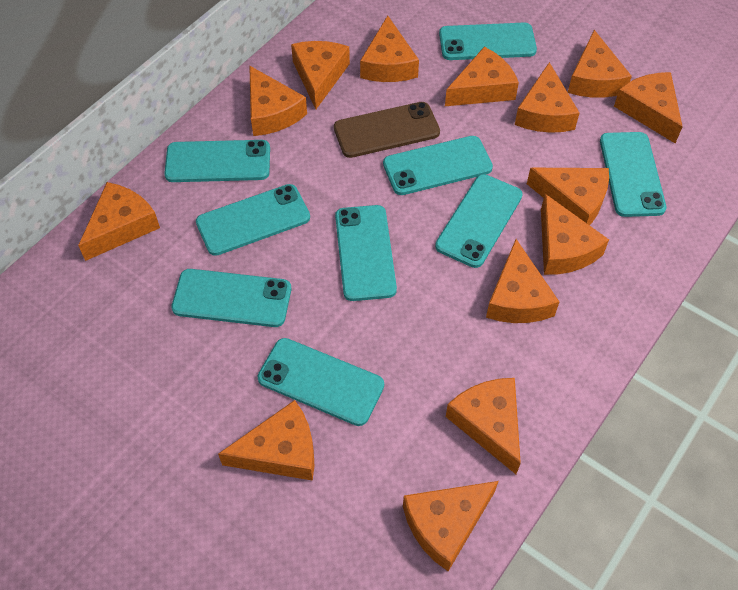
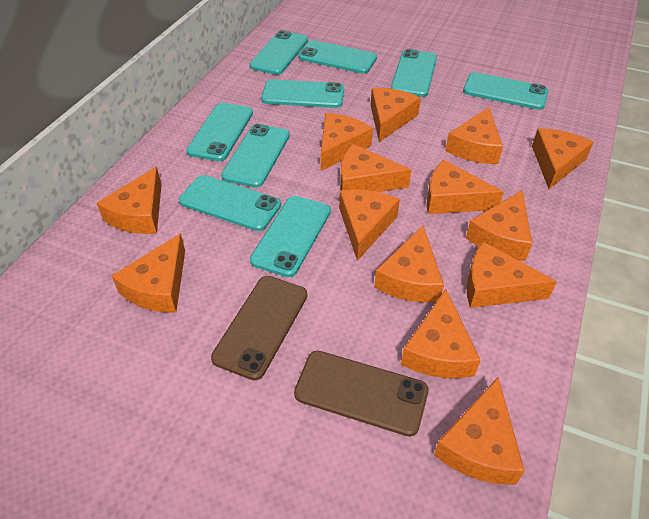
brown phone: 1 -> 2

